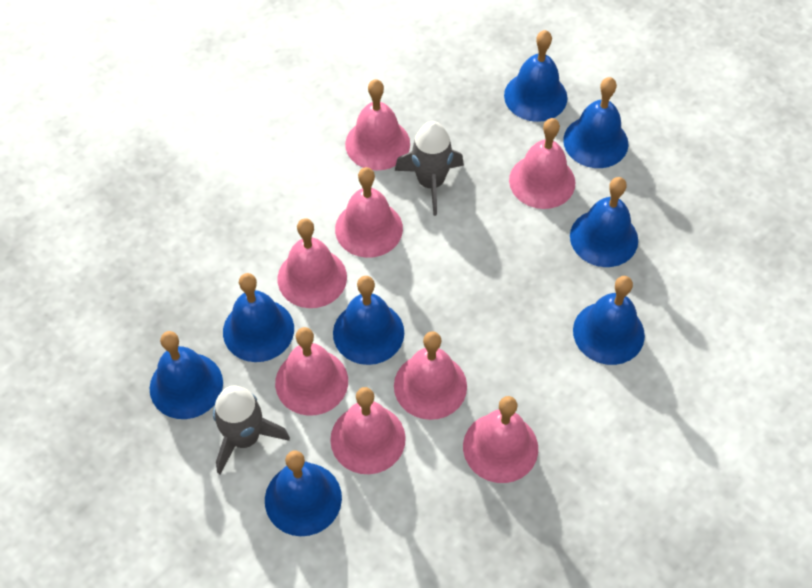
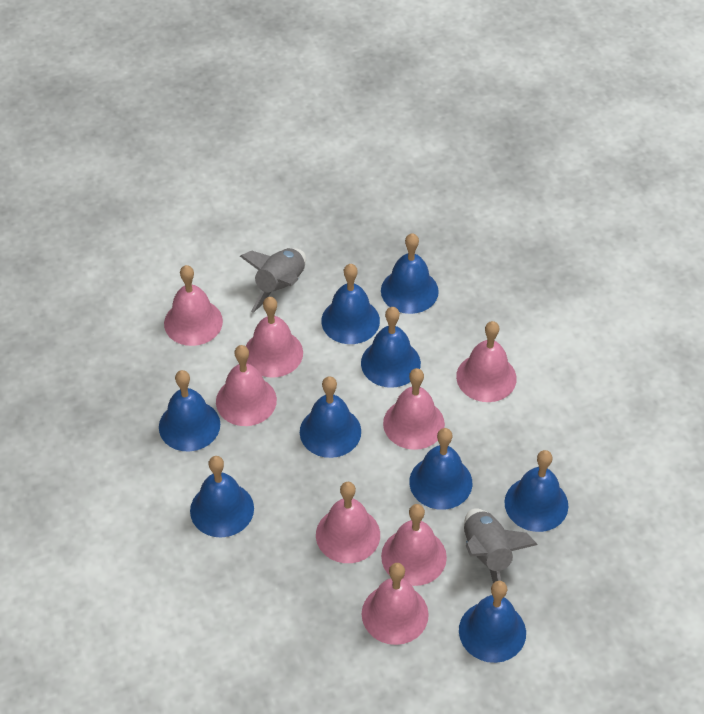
blue bell: 8 -> 9

